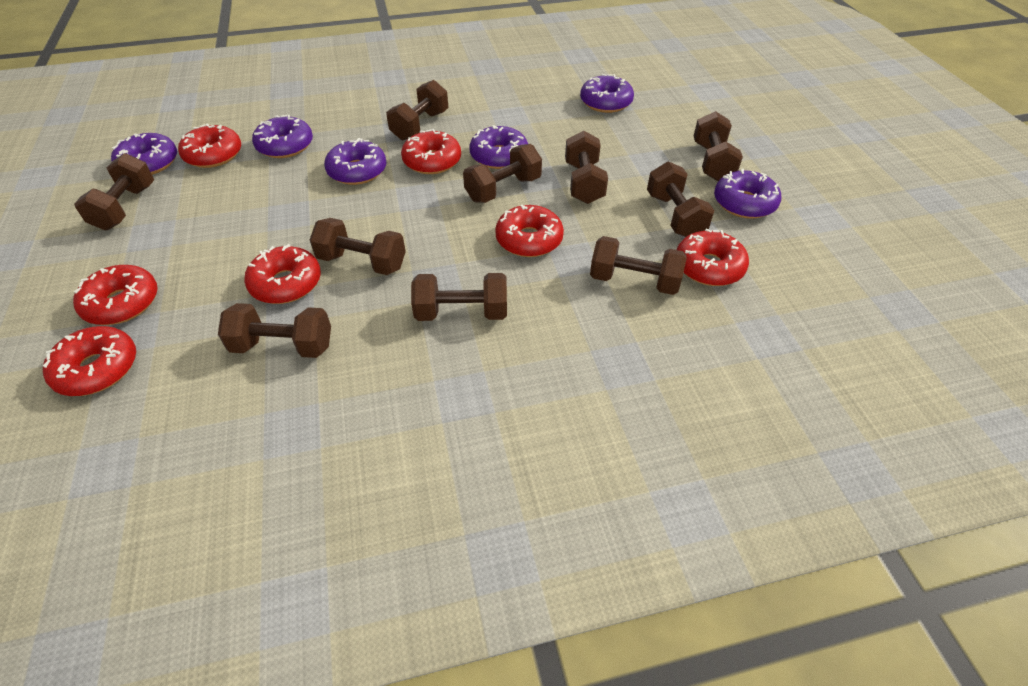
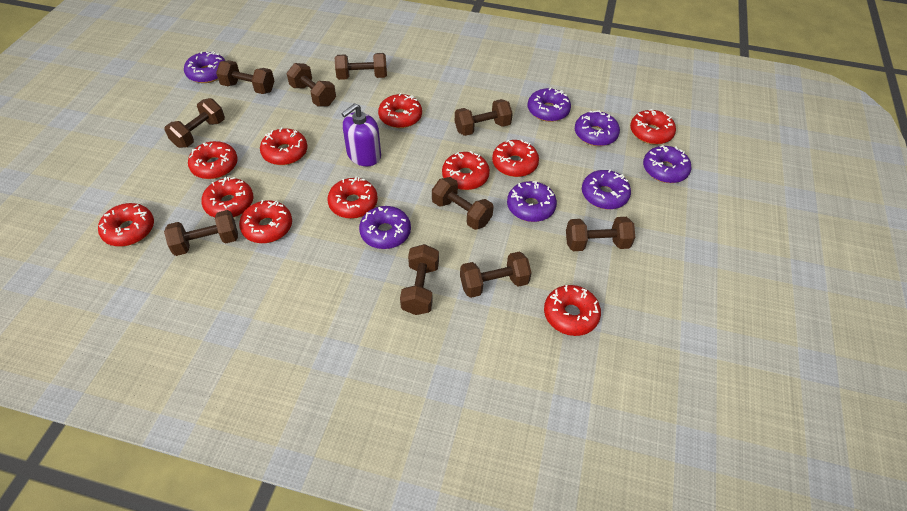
purple donut: 6 -> 7
purple soap dispenser: 0 -> 1
red donut: 7 -> 11

